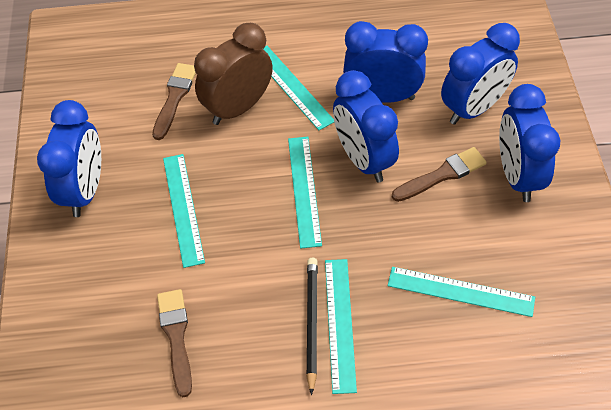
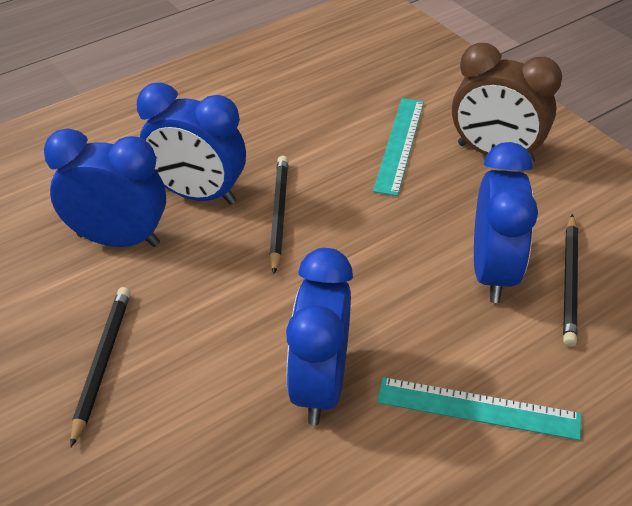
black pencil: 1 -> 3
blue clock: 5 -> 4
brown brush: 3 -> 0
turquoise ruler: 5 -> 2

